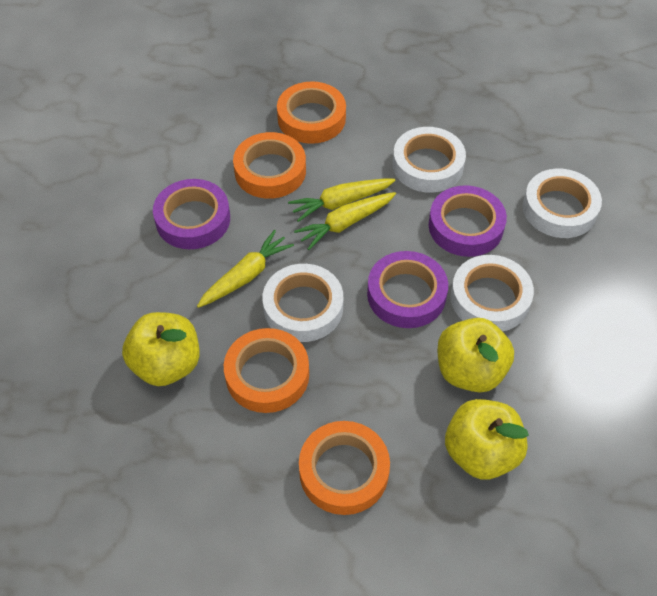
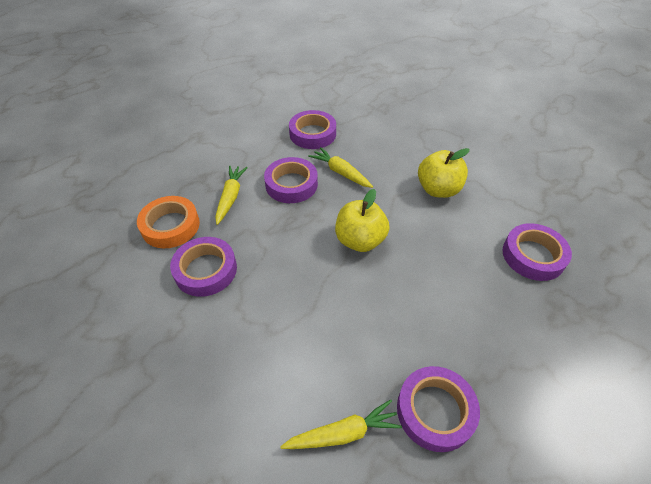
orange tape: 4 -> 1
purple tape: 3 -> 5
white tape: 4 -> 0
yellow apple: 3 -> 2

